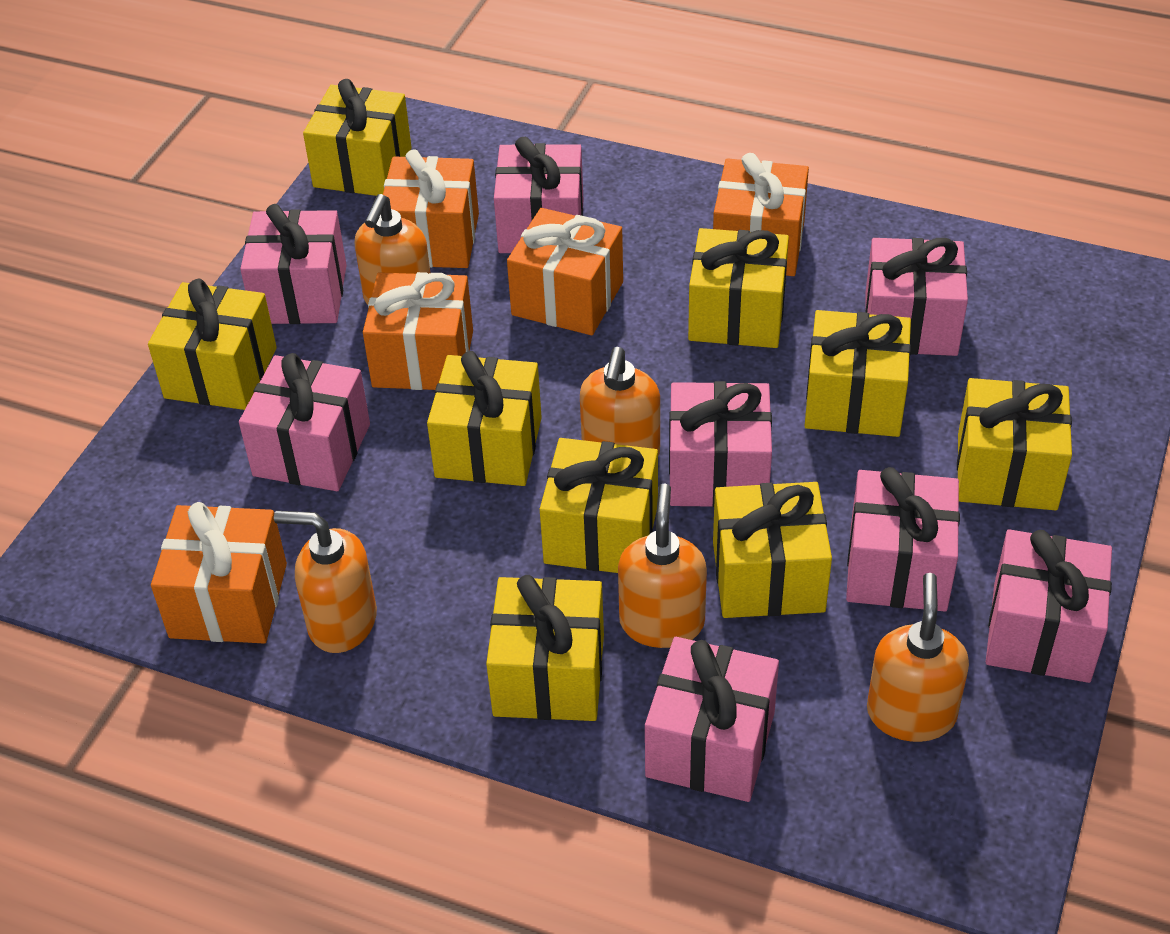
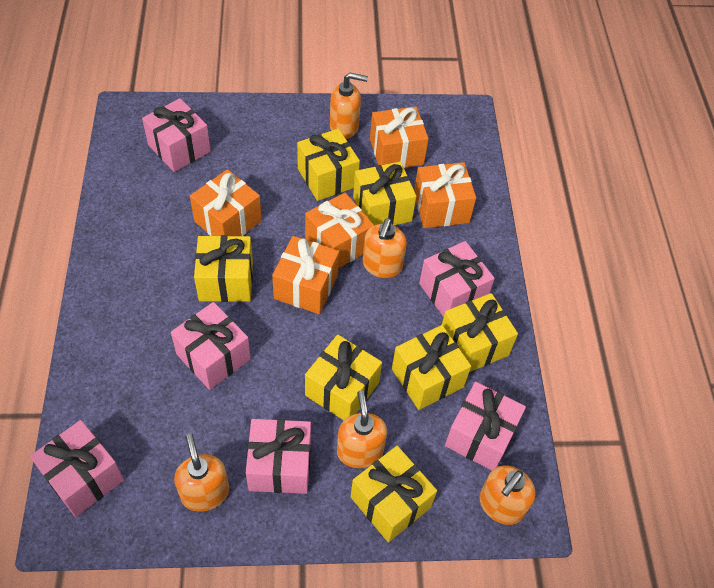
pink gift: 8 -> 6
yellow gift: 9 -> 7

